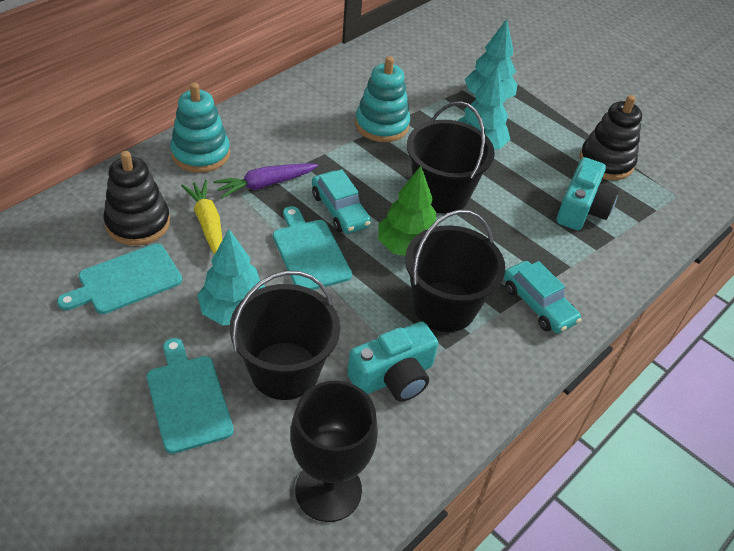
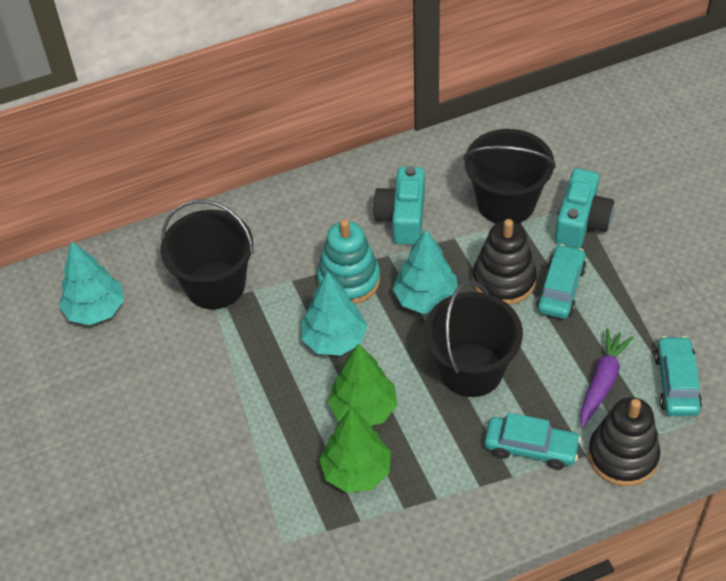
black goblet: 1 -> 0
green tree: 1 -> 2
turquoise car: 2 -> 3
turquoise cutting board: 3 -> 0
turquoise stacking toy: 2 -> 1
yellow carrot: 1 -> 0

